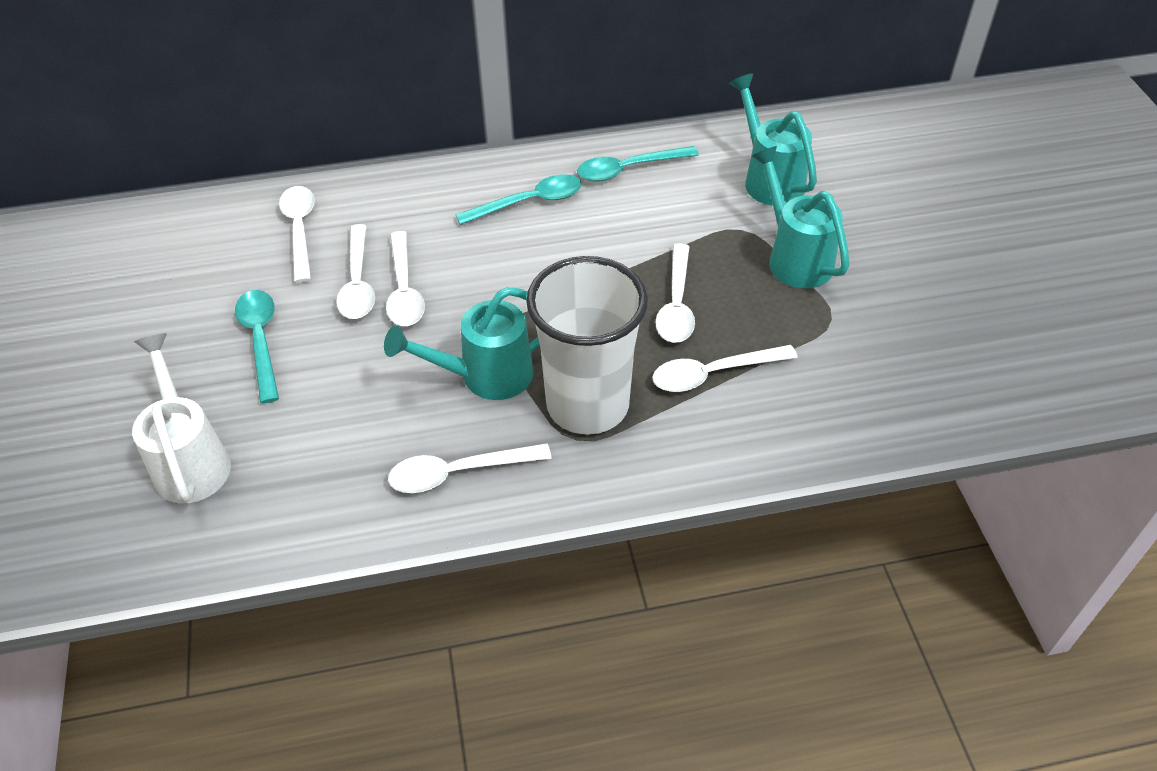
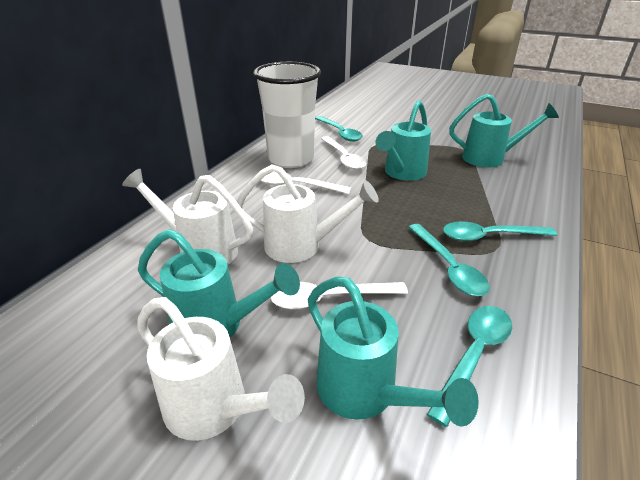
turquoise spoon: 3 -> 4
turquoise watering can: 3 -> 4
white spoon: 6 -> 3
white watering can: 1 -> 3

